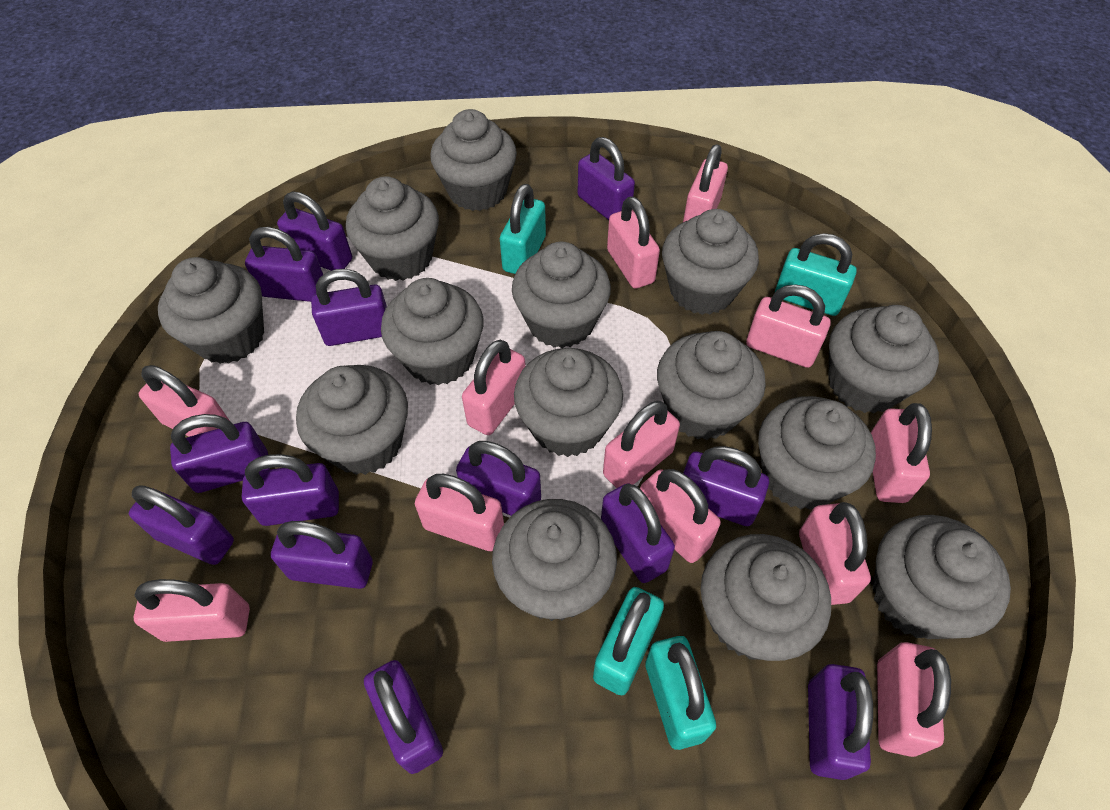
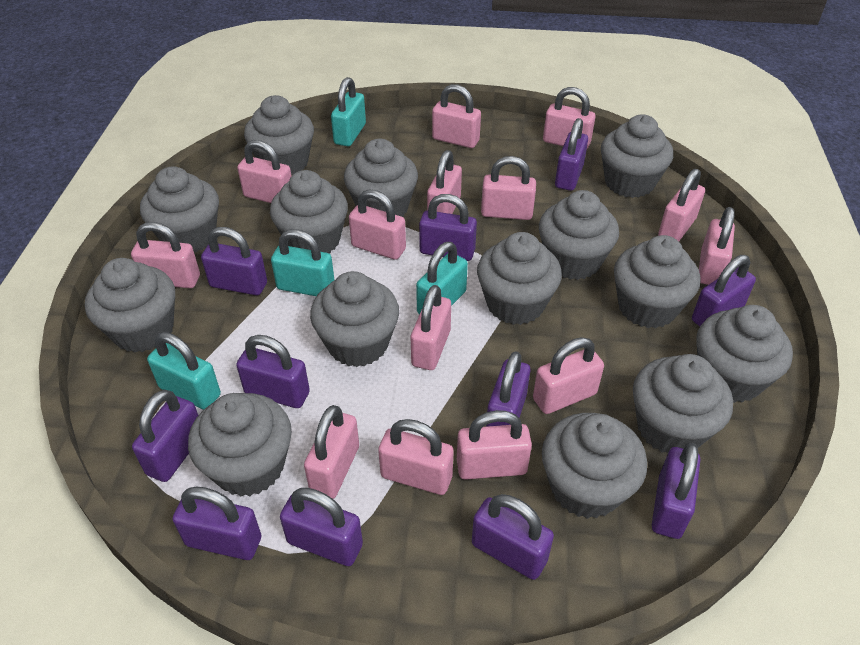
pink padlock: 12 -> 14
purple padlock: 13 -> 11

